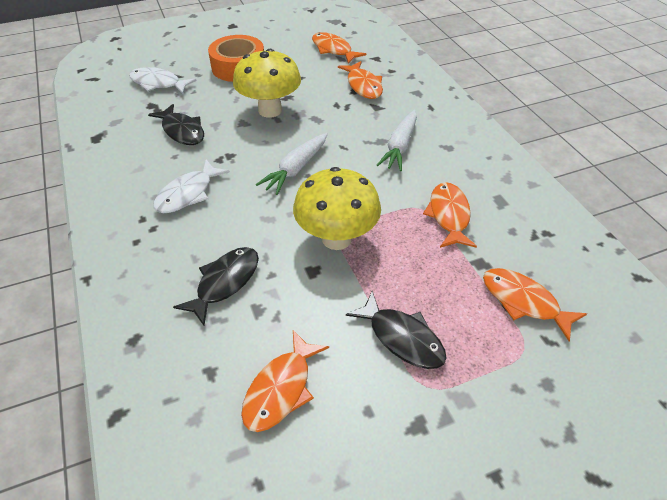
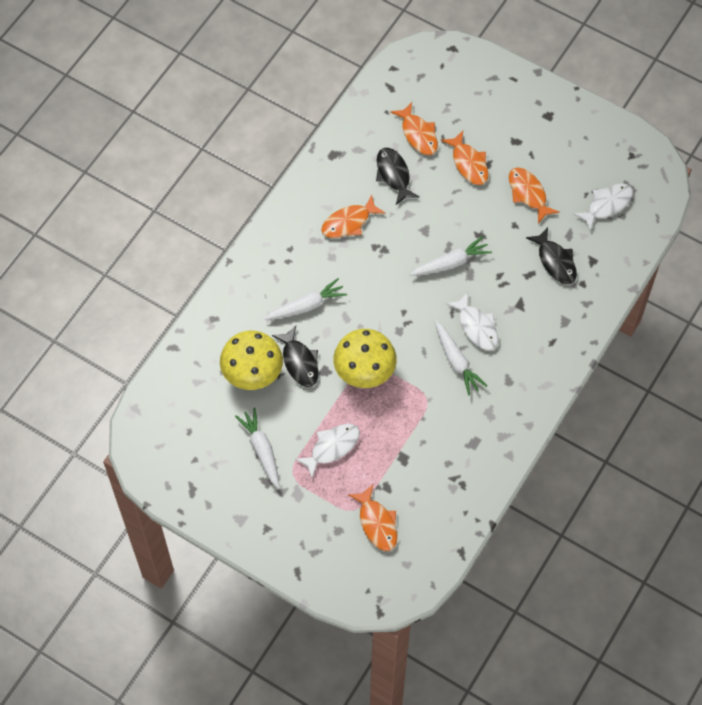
orange tape: 1 -> 0
white carrot: 2 -> 4
white fish: 2 -> 3

